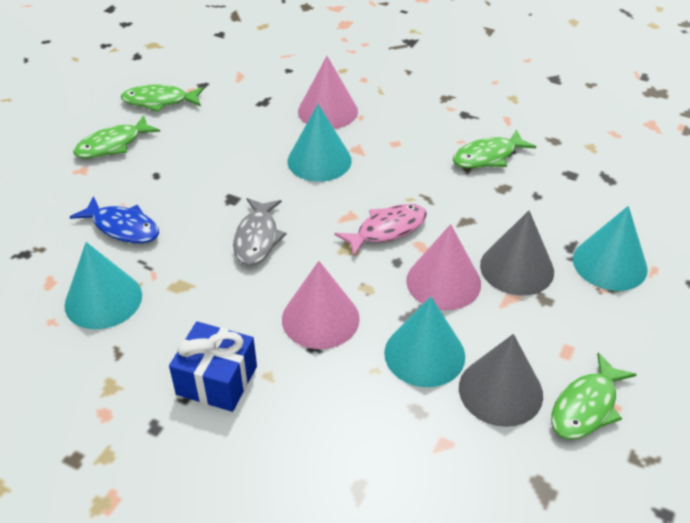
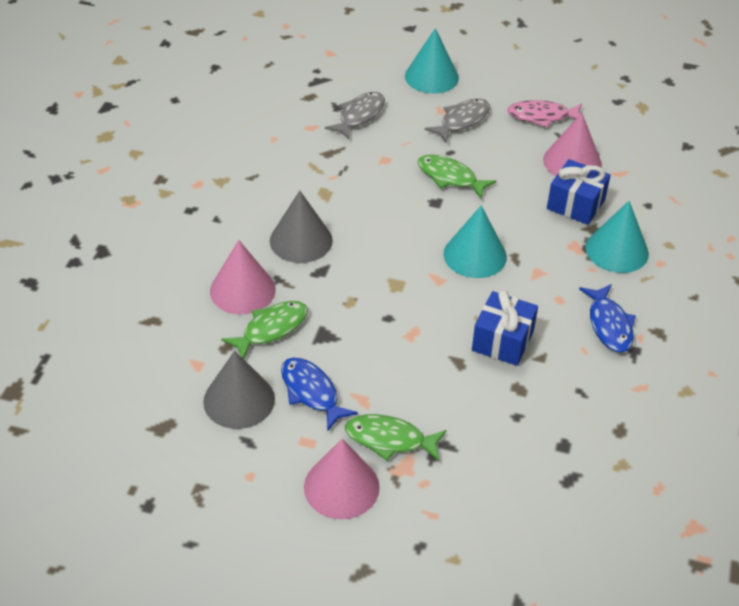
blue fish: 1 -> 2
blue gift: 1 -> 2
green fish: 4 -> 3
grey fish: 1 -> 2
turquoise cone: 4 -> 3

